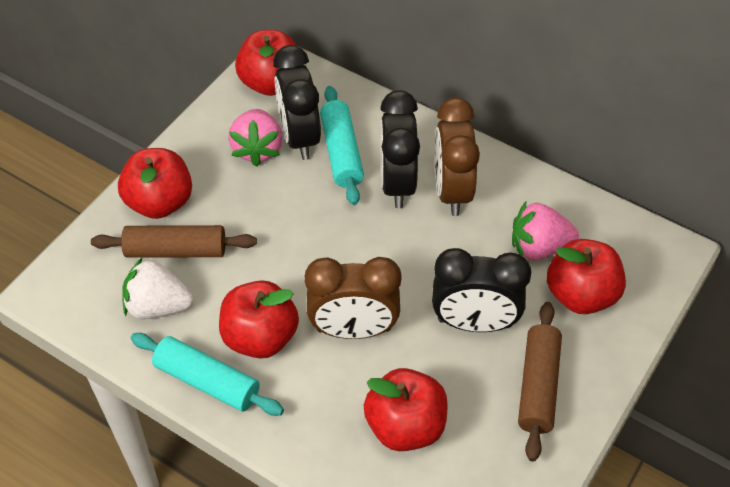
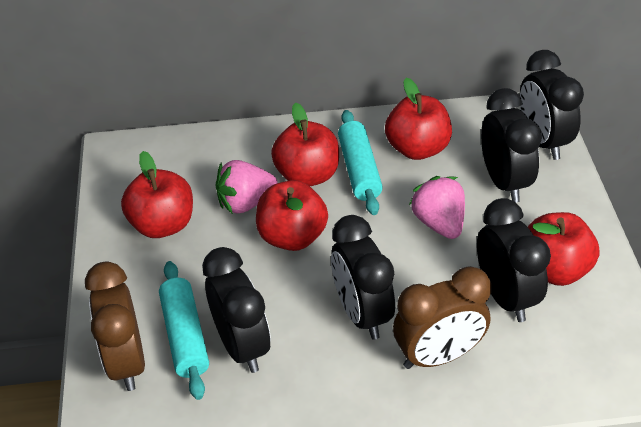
black clock: 3 -> 5
brown rolling pin: 2 -> 0
white strawberry: 1 -> 0

